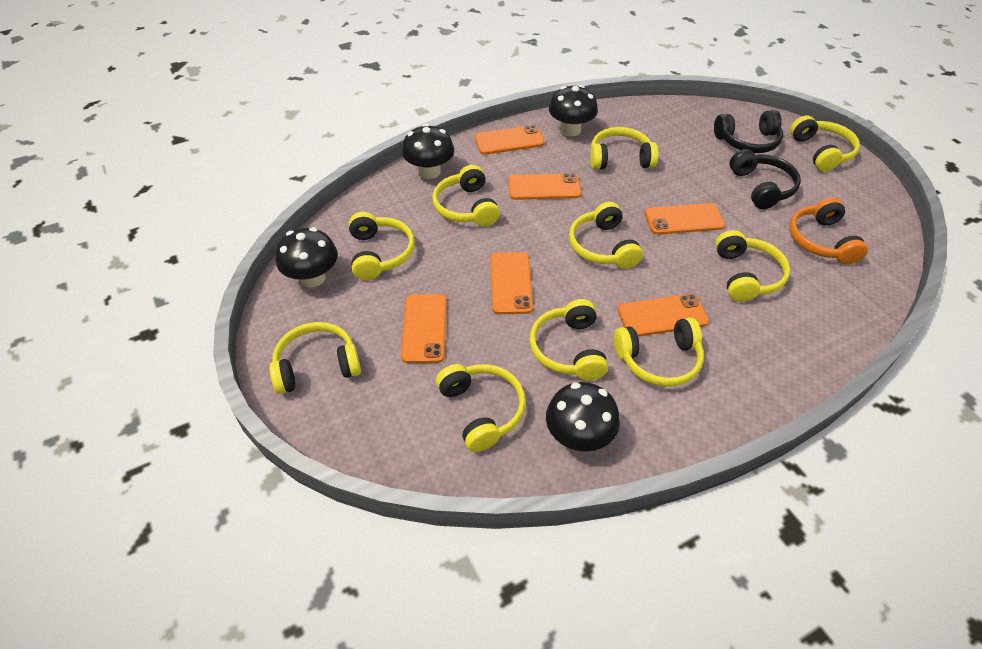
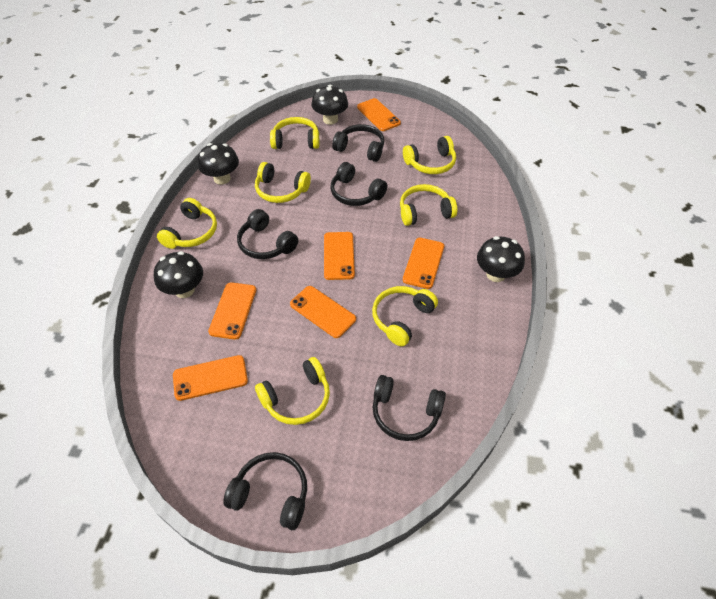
black headphones: 2 -> 5
orange headphones: 1 -> 0
yellow headphones: 10 -> 7

